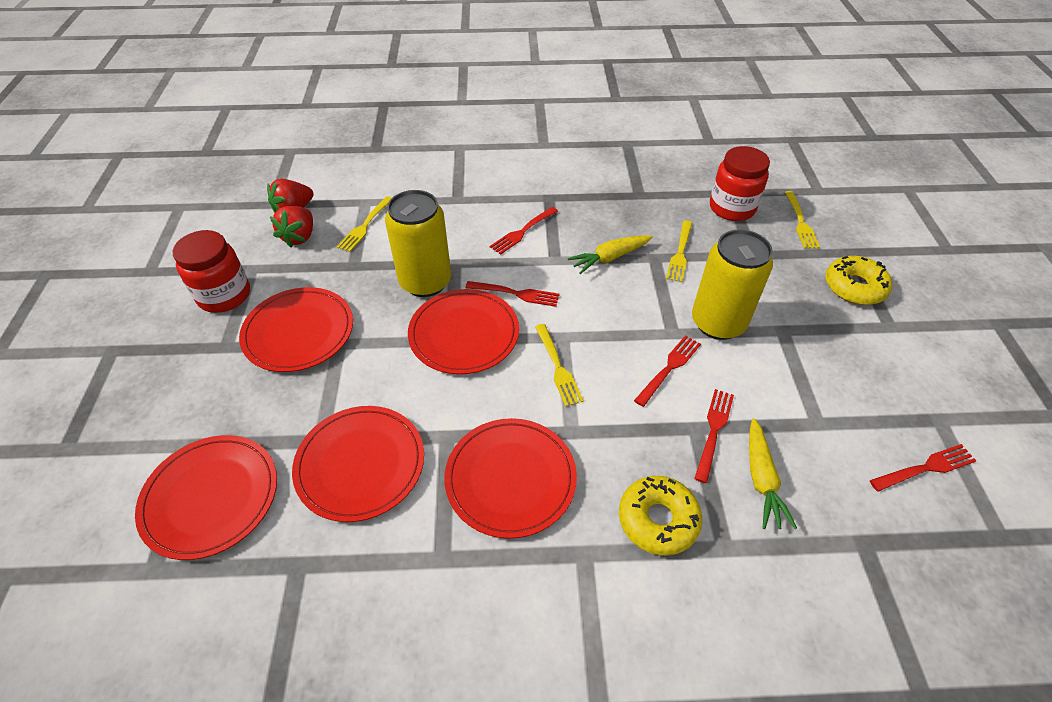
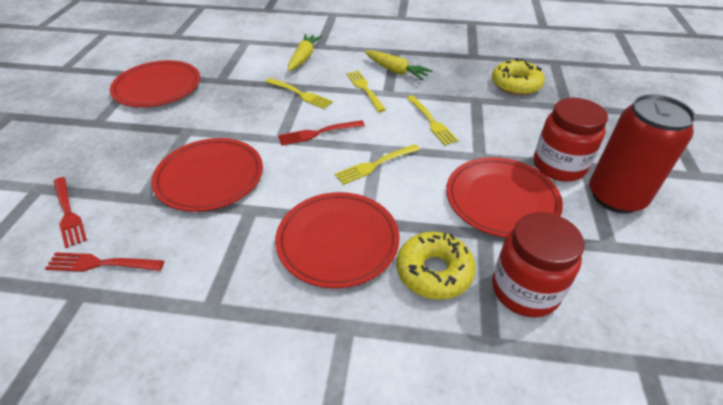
red can: 0 -> 1
red fork: 5 -> 3
red plate: 5 -> 4
red strawberry: 2 -> 0
yellow can: 2 -> 0

